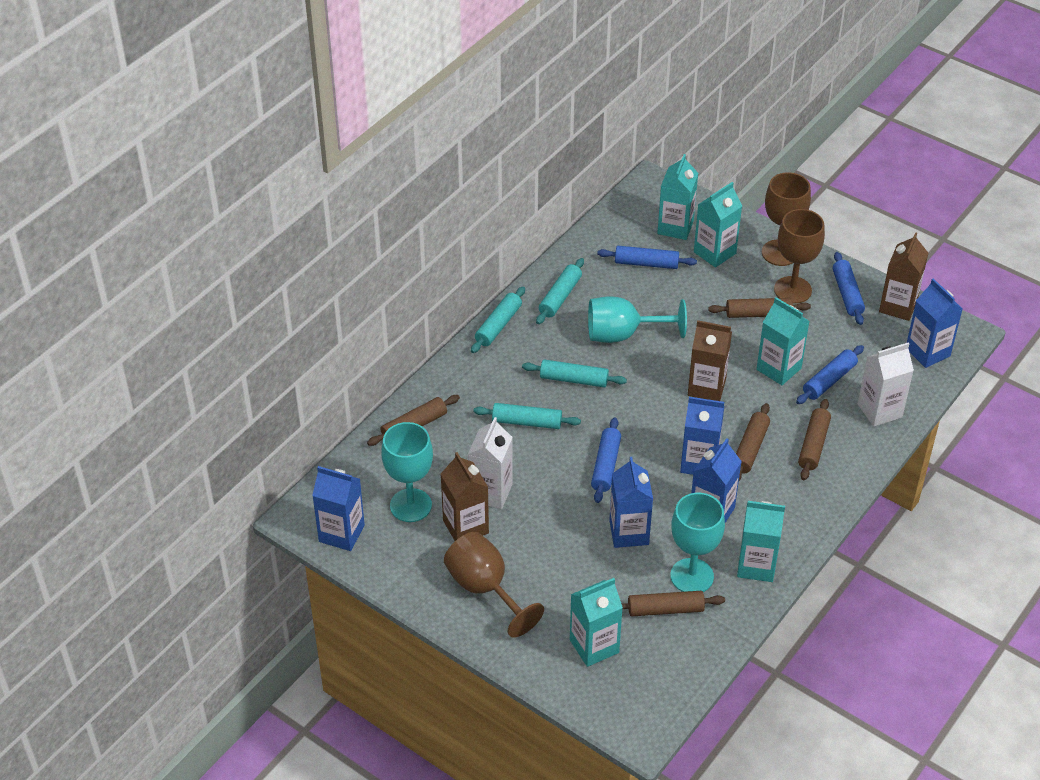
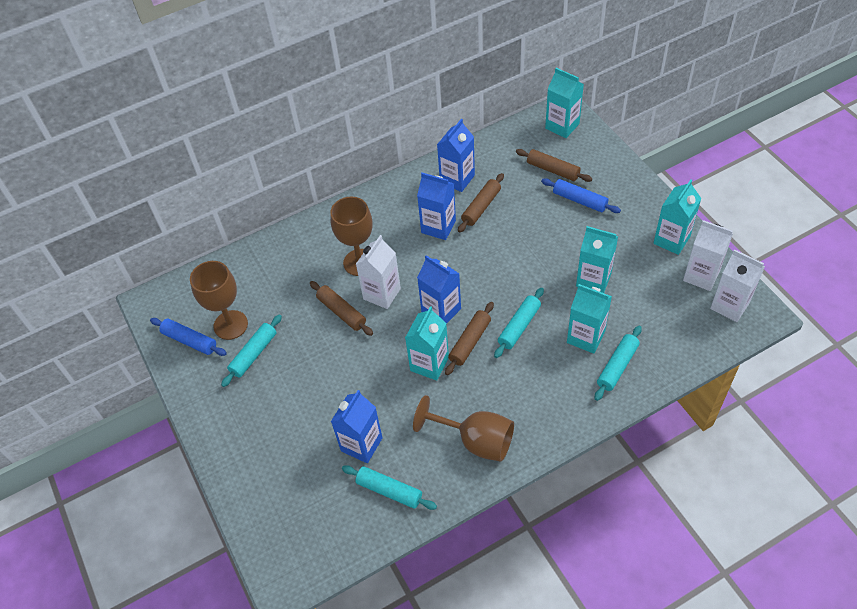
blue carton: 5 -> 4
blue rolling pin: 4 -> 2
brown carton: 3 -> 0
brown rolling pin: 5 -> 4
turquoise goblet: 3 -> 0
white carton: 2 -> 3

